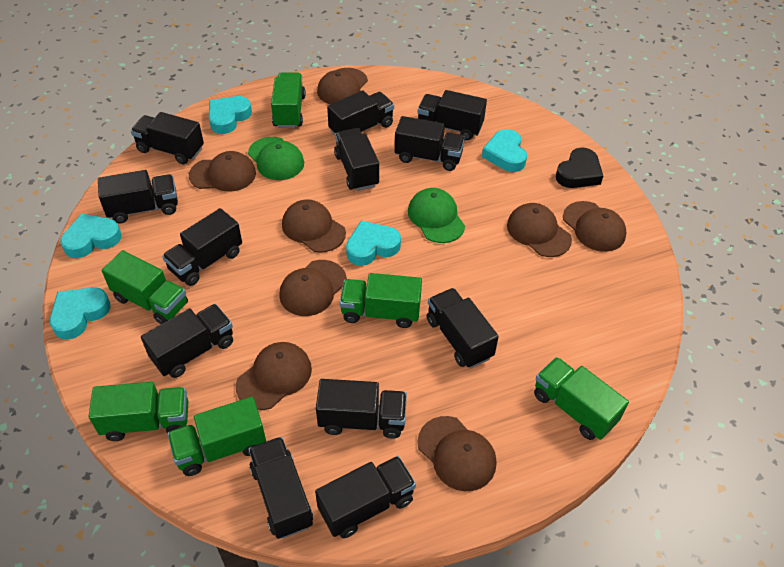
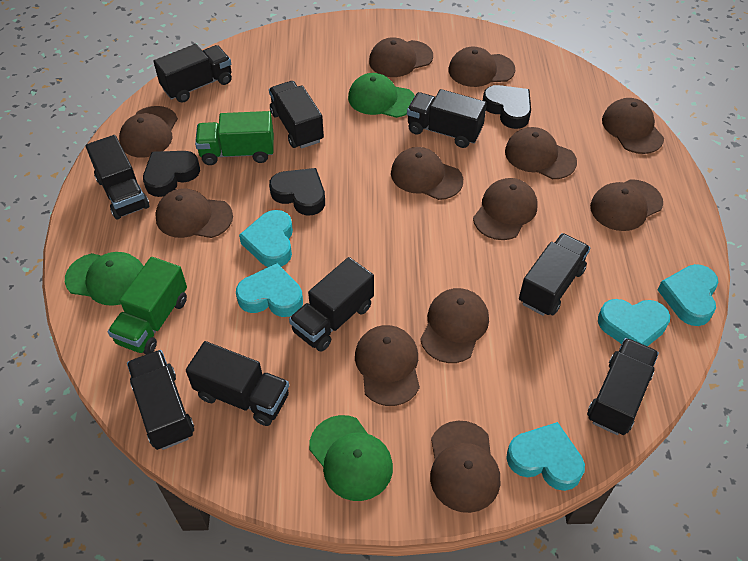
black heart: 1 -> 3
black truck: 12 -> 9
brown cap: 8 -> 12
green cap: 2 -> 3
green truck: 6 -> 2

